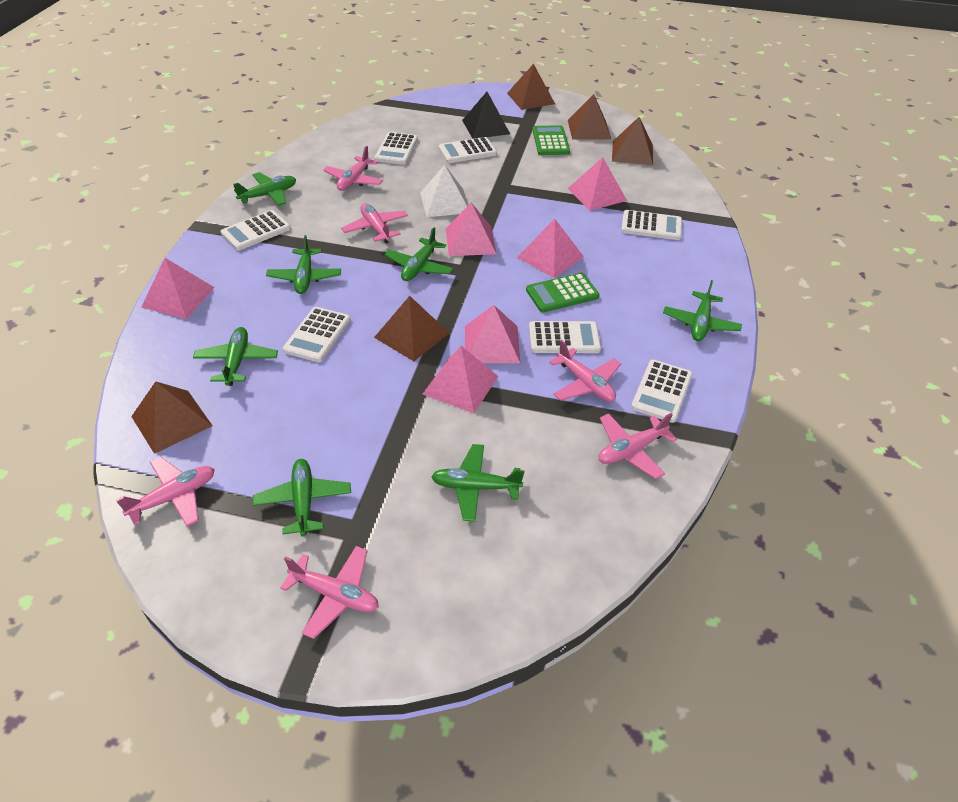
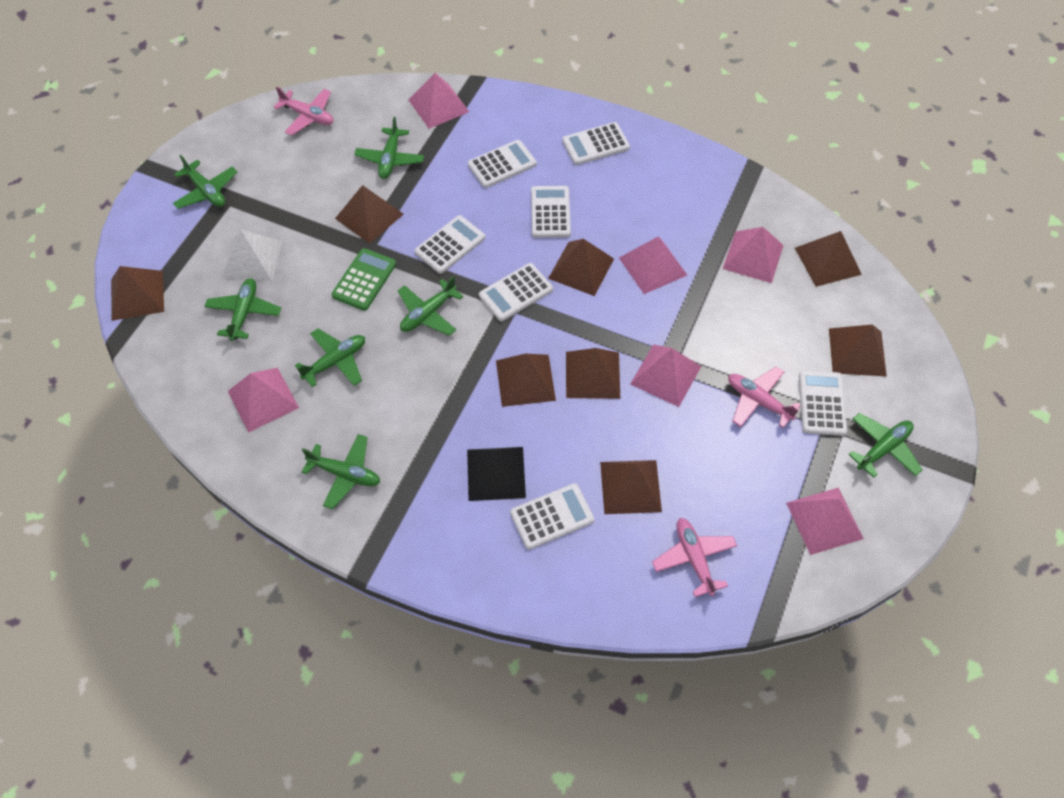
brown pyramid: 5 -> 8
green calculator: 2 -> 1
pink plane: 6 -> 3

